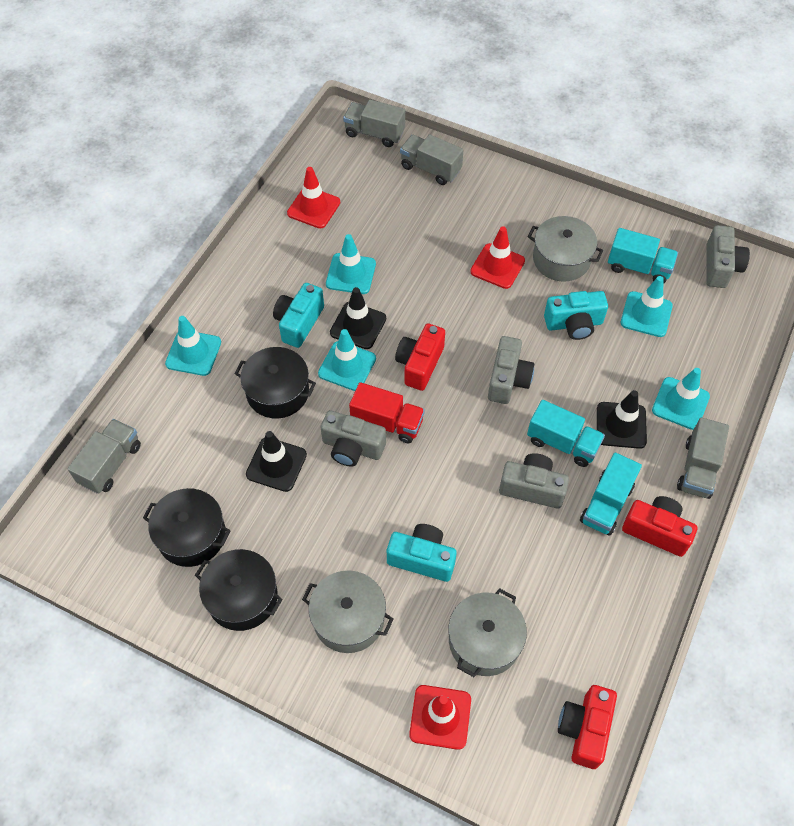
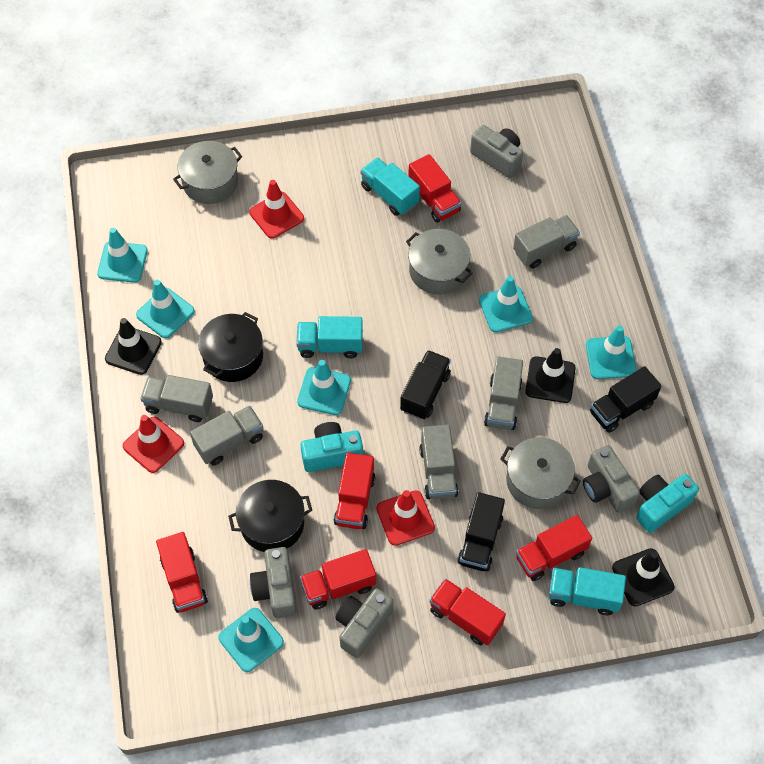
black pot: 3 -> 2
black truck: 0 -> 3
grey truck: 4 -> 5
red camera: 3 -> 0
red truck: 1 -> 6
turquoise camera: 3 -> 2
turquoise traffic cone: 5 -> 6

